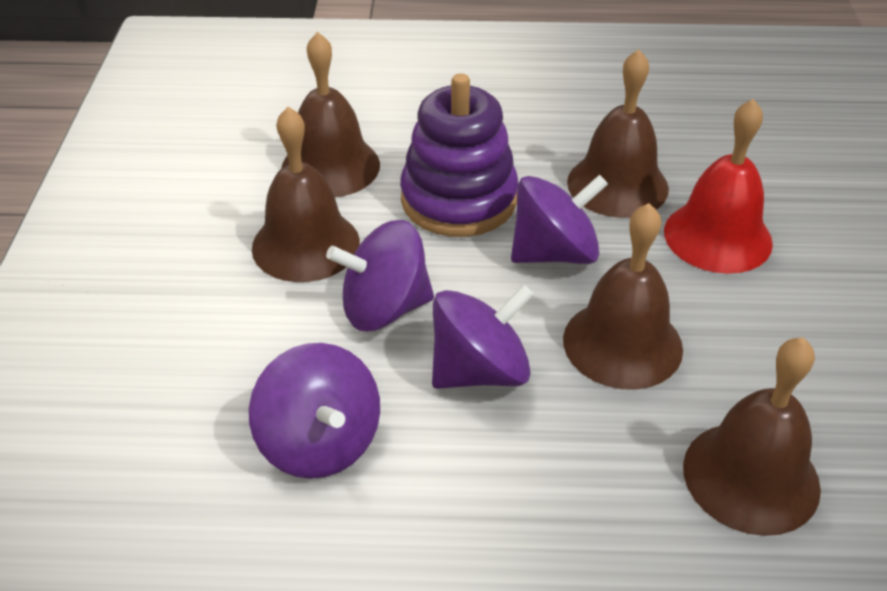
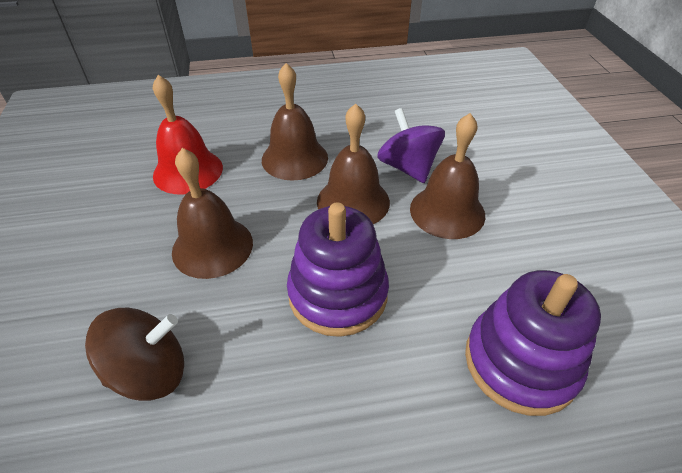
brown bell: 5 -> 4
brown spinning top: 0 -> 1
purple spinning top: 4 -> 1
purple stacking toy: 1 -> 2

